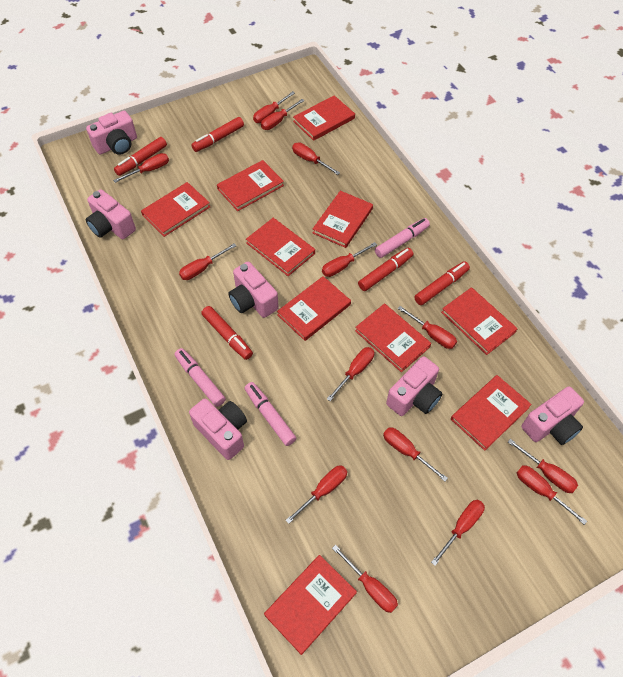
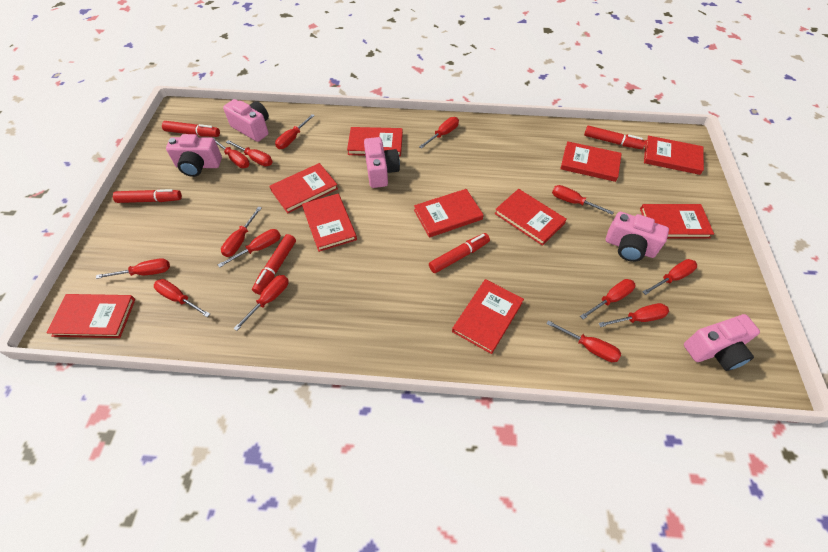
pink camera: 6 -> 5
pink marker: 3 -> 0

